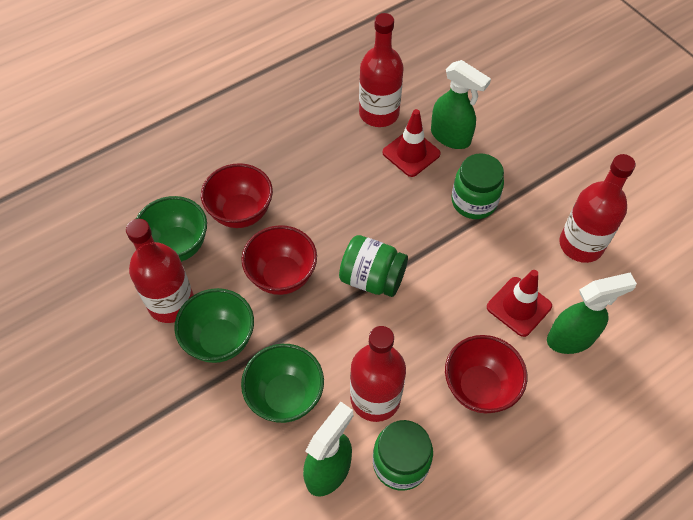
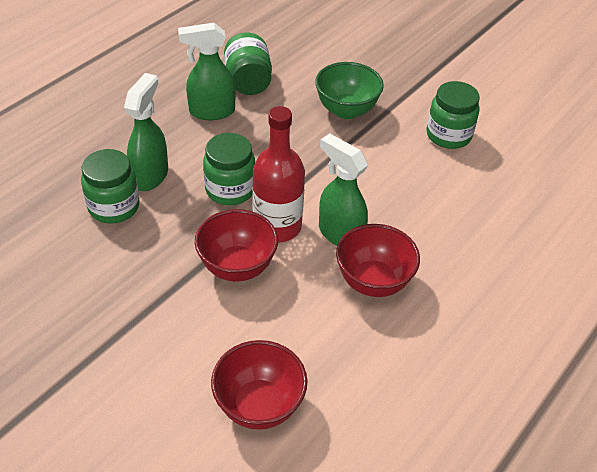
green bowl: 3 -> 1
green jar: 3 -> 4
red bottle: 4 -> 1
red traffic cone: 2 -> 0

